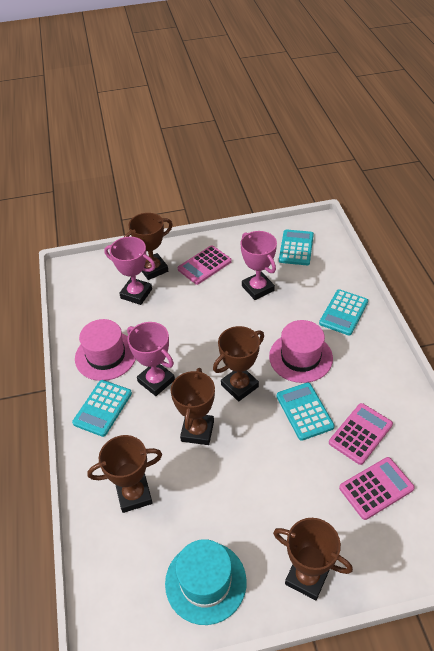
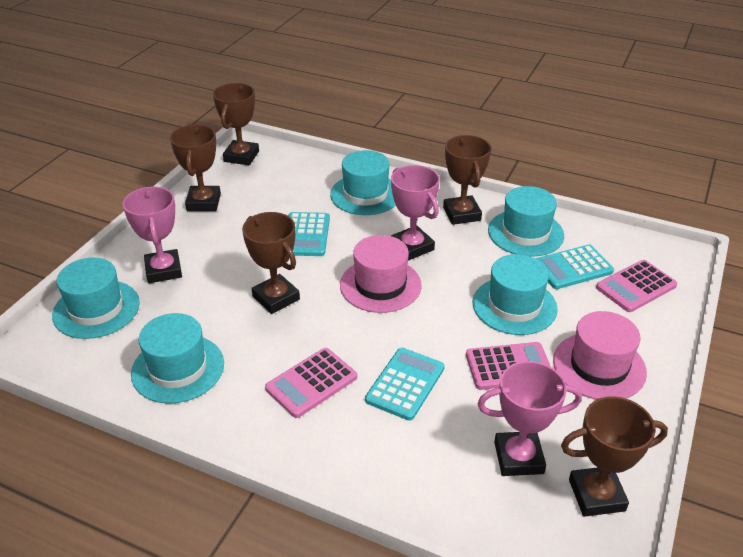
turquoise calculator: 4 -> 3
turquoise hat: 1 -> 5

